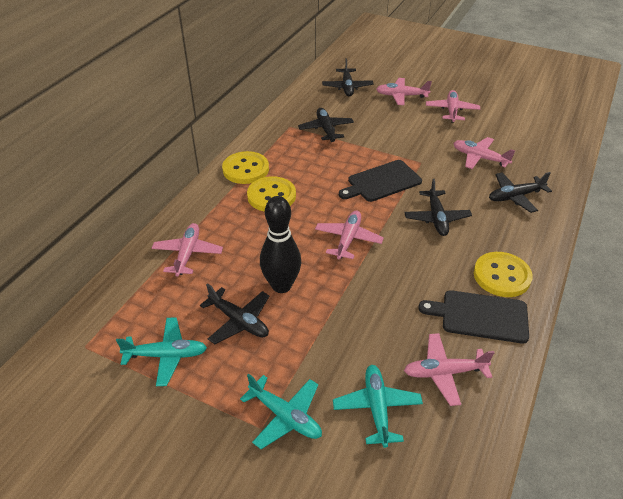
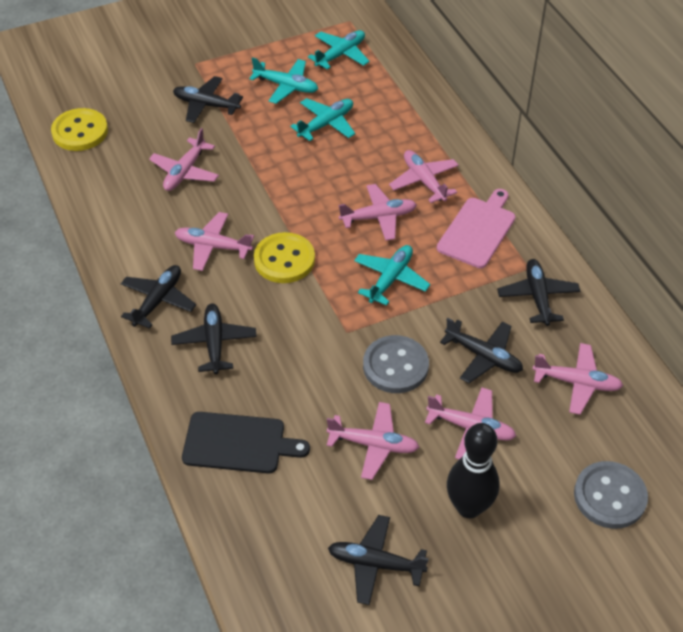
black cutting board: 2 -> 1
black plane: 5 -> 6
grey button: 0 -> 2
pink cutting board: 0 -> 1
pink plane: 6 -> 7
turquoise plane: 3 -> 4
yellow button: 3 -> 2

